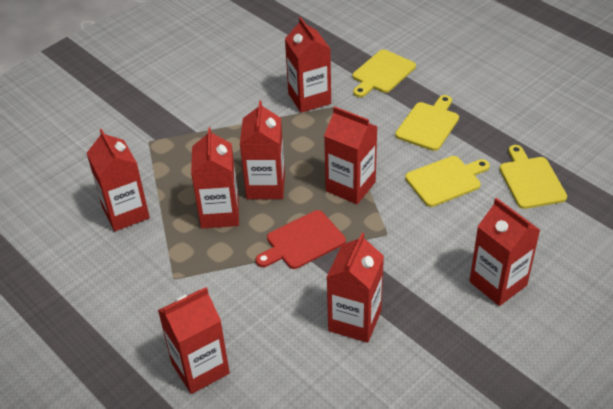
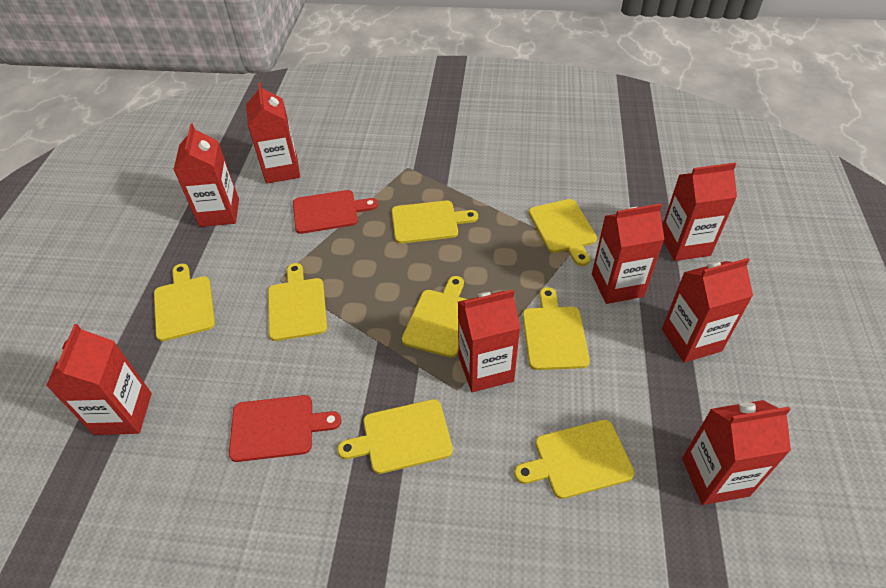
red cutting board: 1 -> 2
yellow cutting board: 4 -> 8

